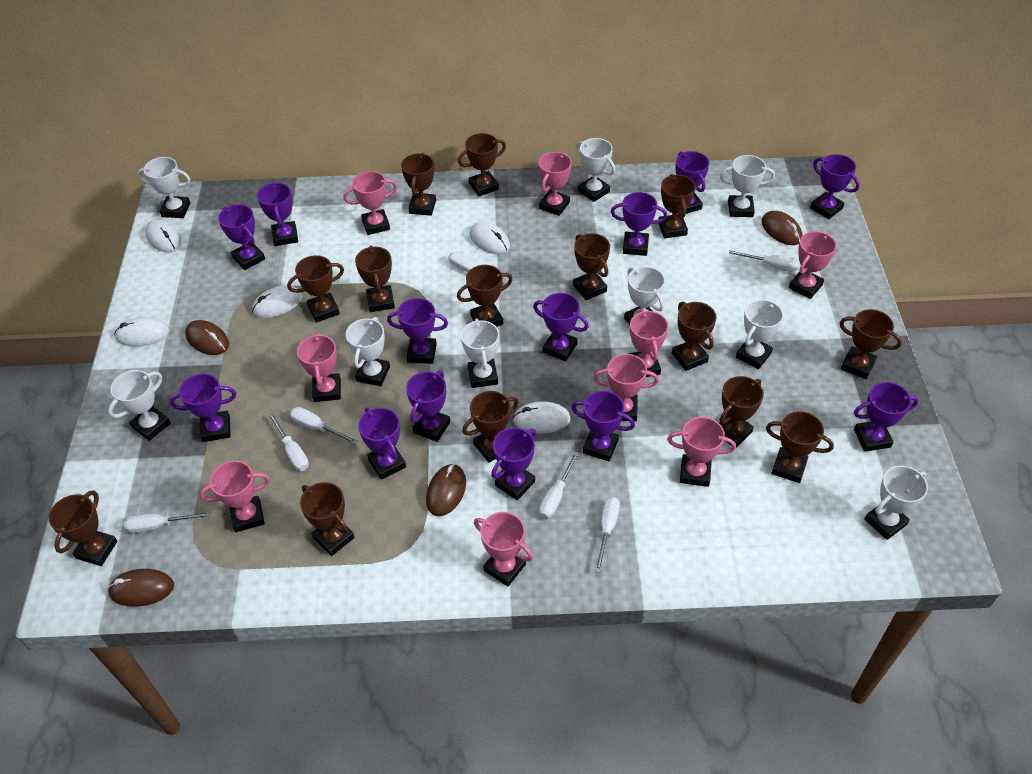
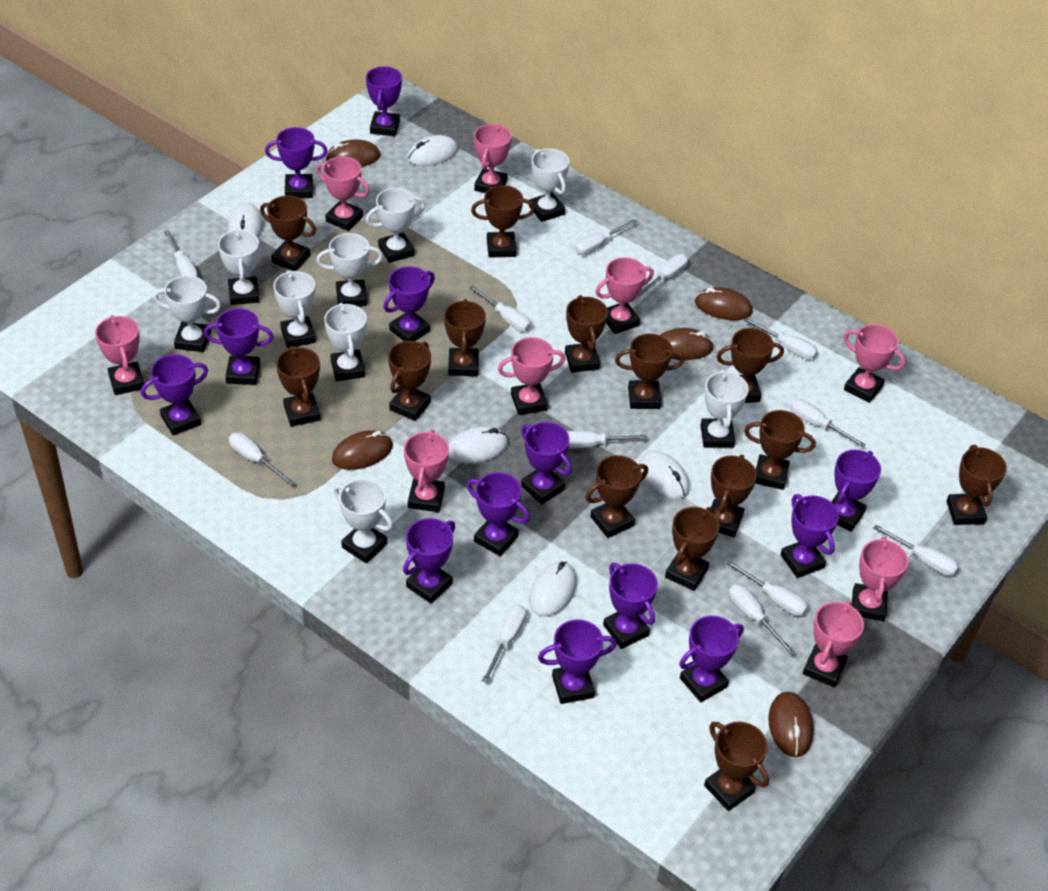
brown mouse: 4 -> 5
white screwdriver: 7 -> 12

